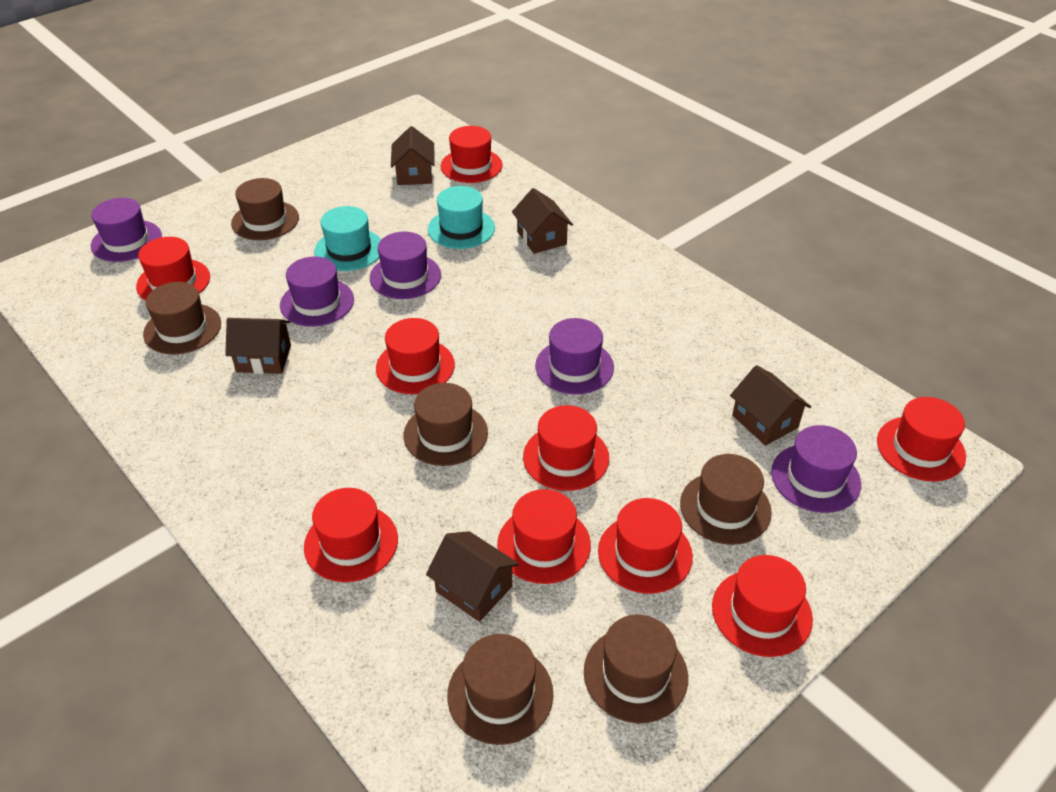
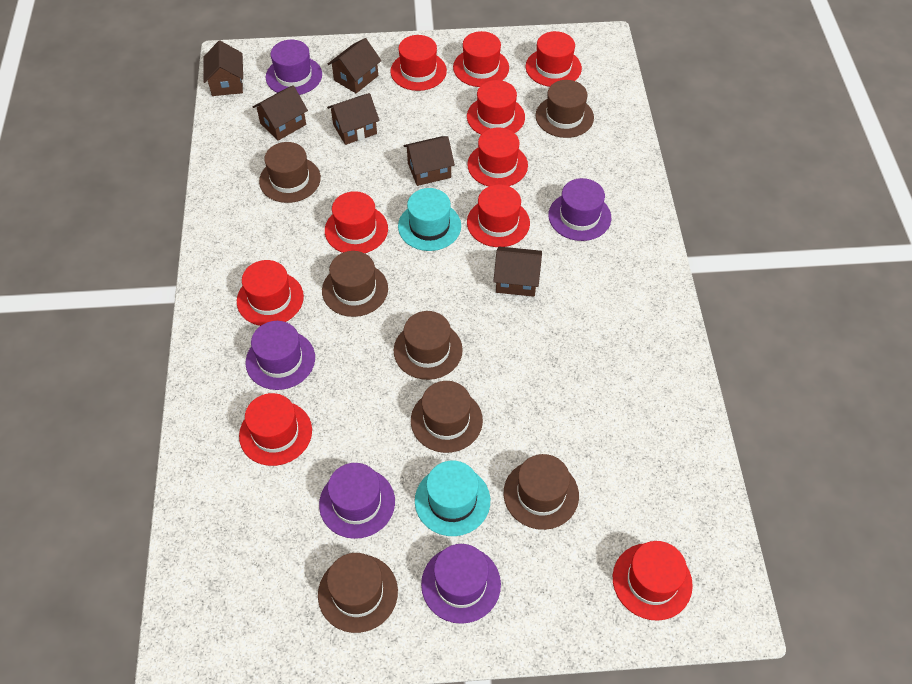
brown hat: 6 -> 7
brown house: 5 -> 6
red hat: 9 -> 10

